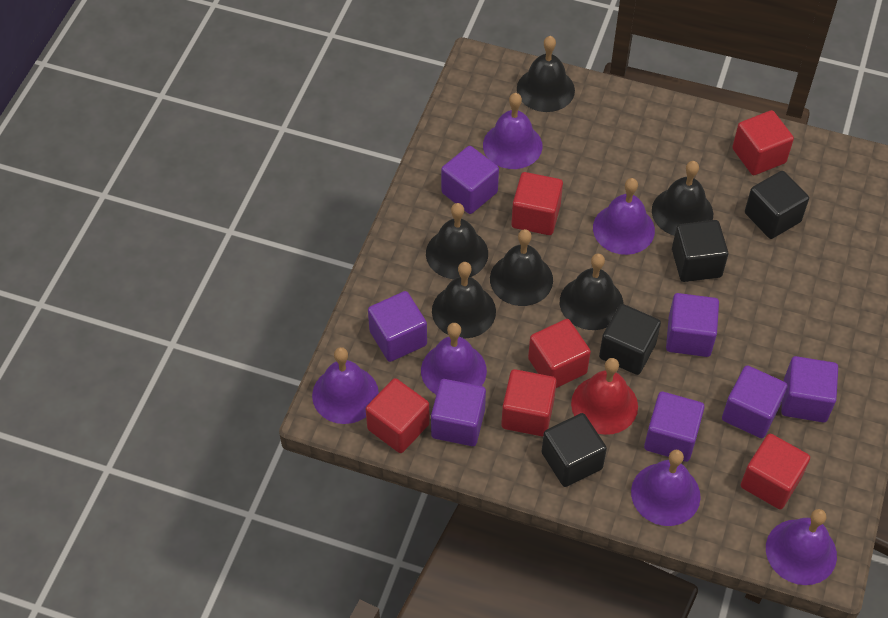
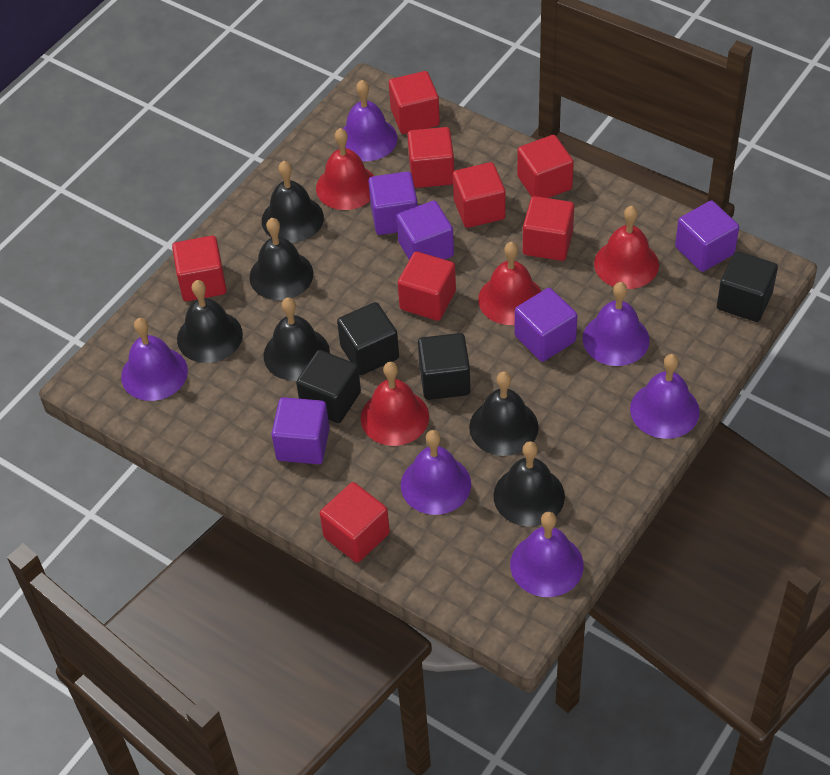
purple cube: 7 -> 5
red bell: 1 -> 4
red cube: 6 -> 8

